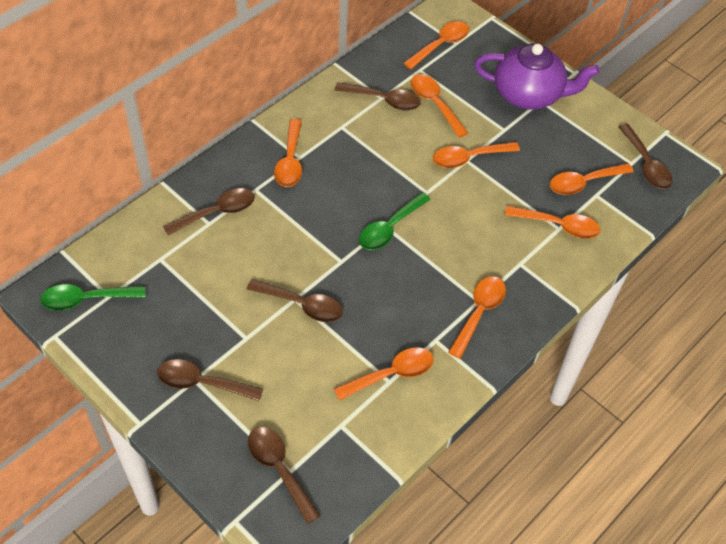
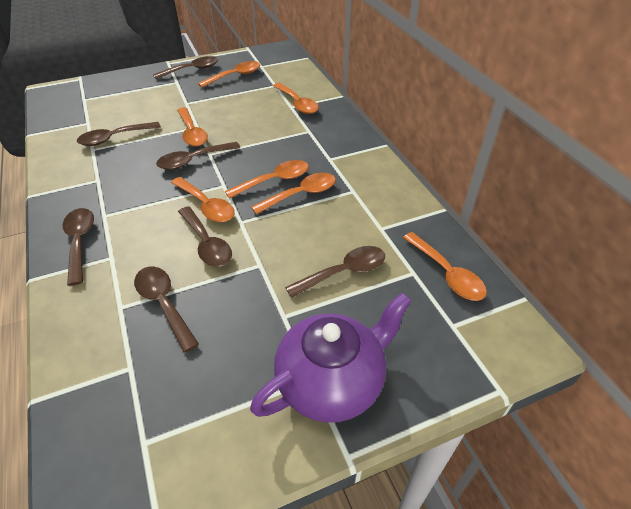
brown spoon: 6 -> 7
green spoon: 2 -> 0
orange spoon: 8 -> 7

